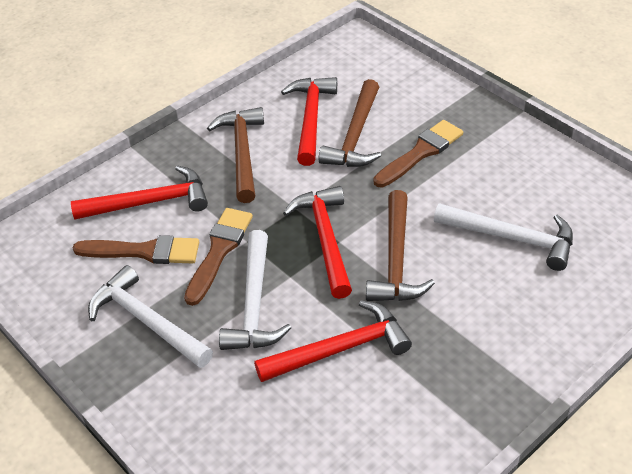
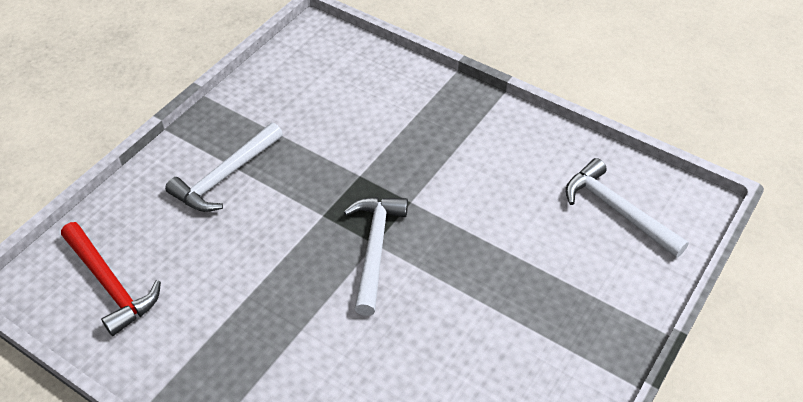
brown brush: 3 -> 0
brown hammer: 3 -> 0
red hammer: 4 -> 1

